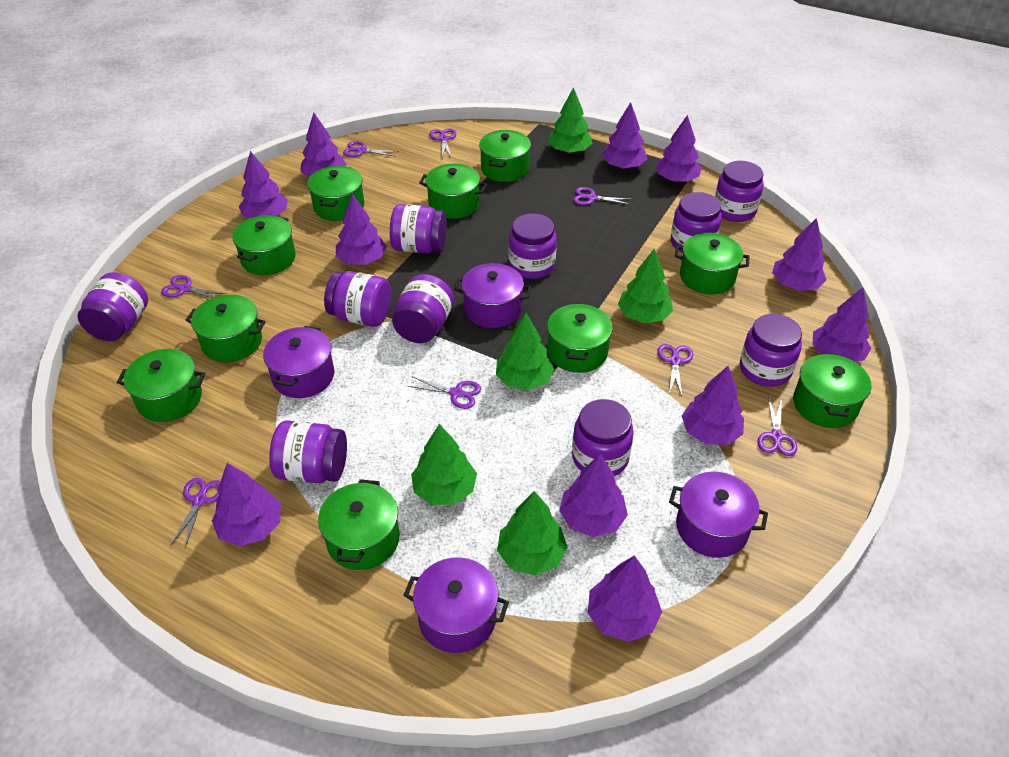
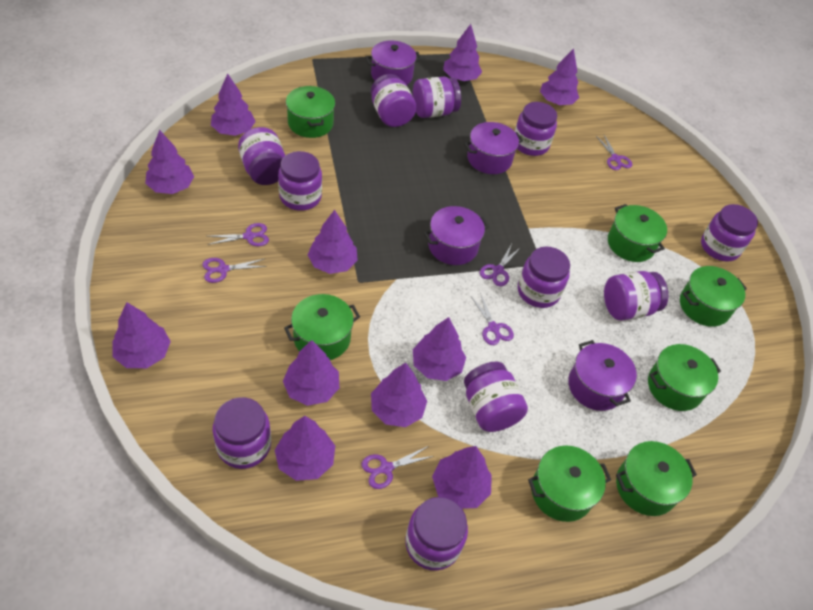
green pot: 10 -> 7
green tree: 5 -> 0
purple jar: 10 -> 11
purple scissors: 8 -> 6

